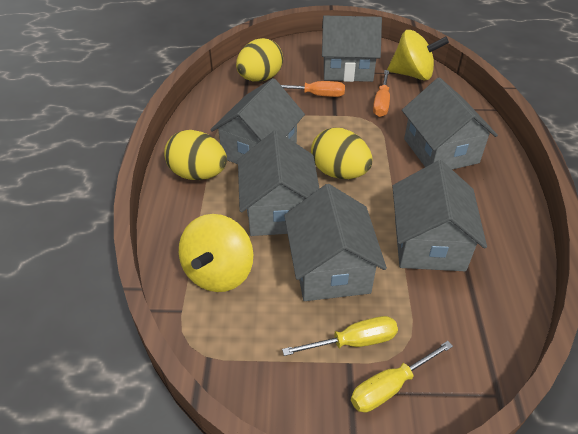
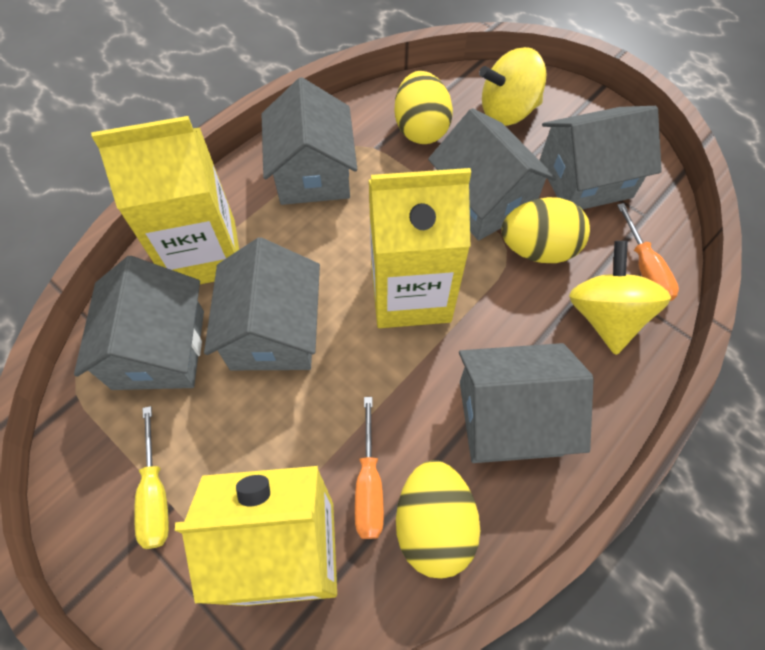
yellow carton: 0 -> 3
yellow screwdriver: 2 -> 1

